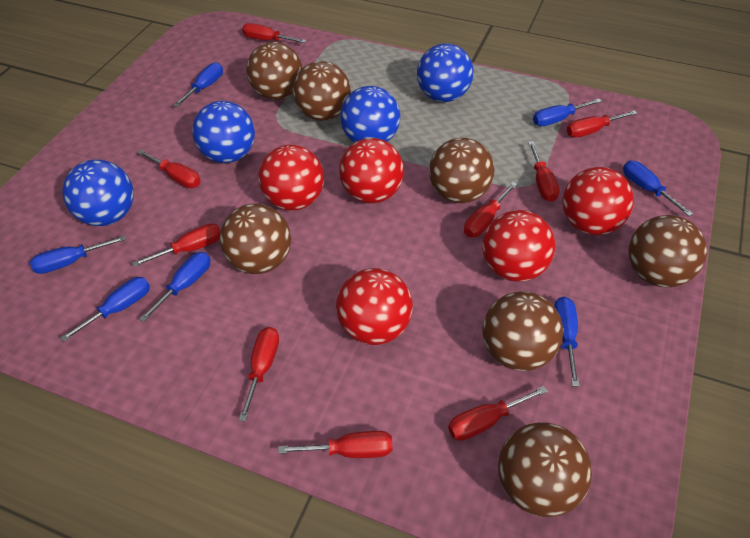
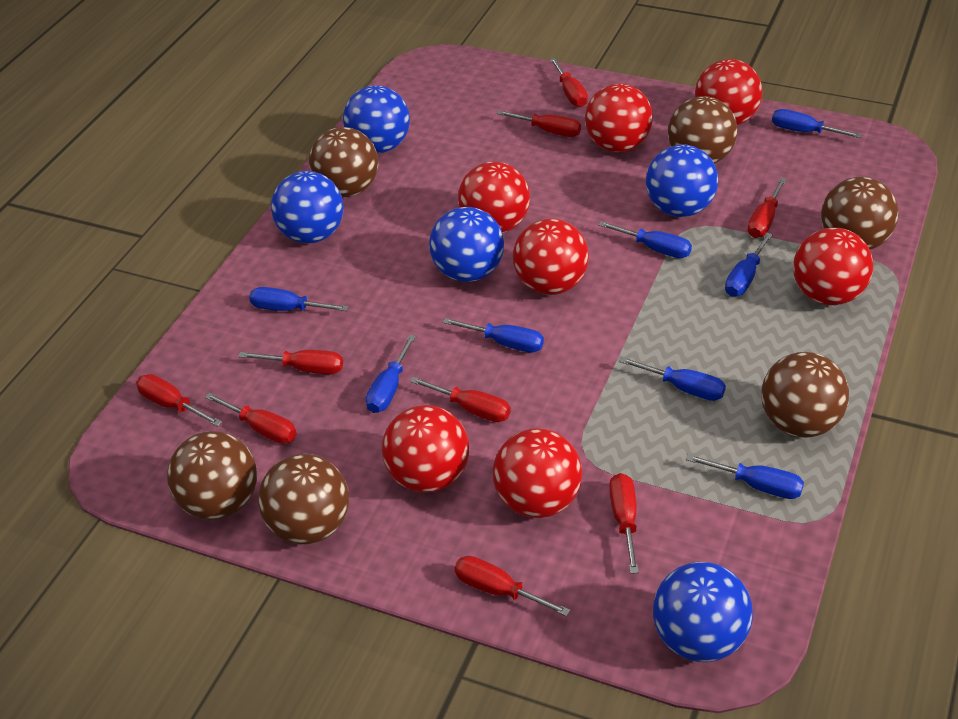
blue ball: 4 -> 5
blue screwdriver: 7 -> 8
brown ball: 7 -> 6
red ball: 5 -> 7

